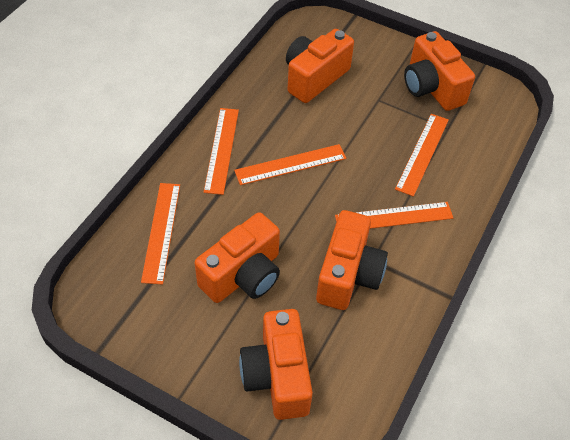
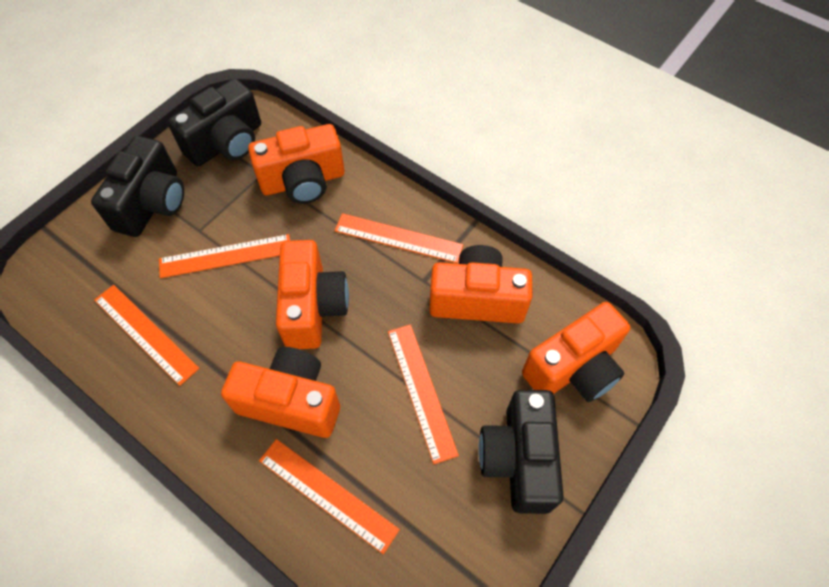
black camera: 0 -> 3

